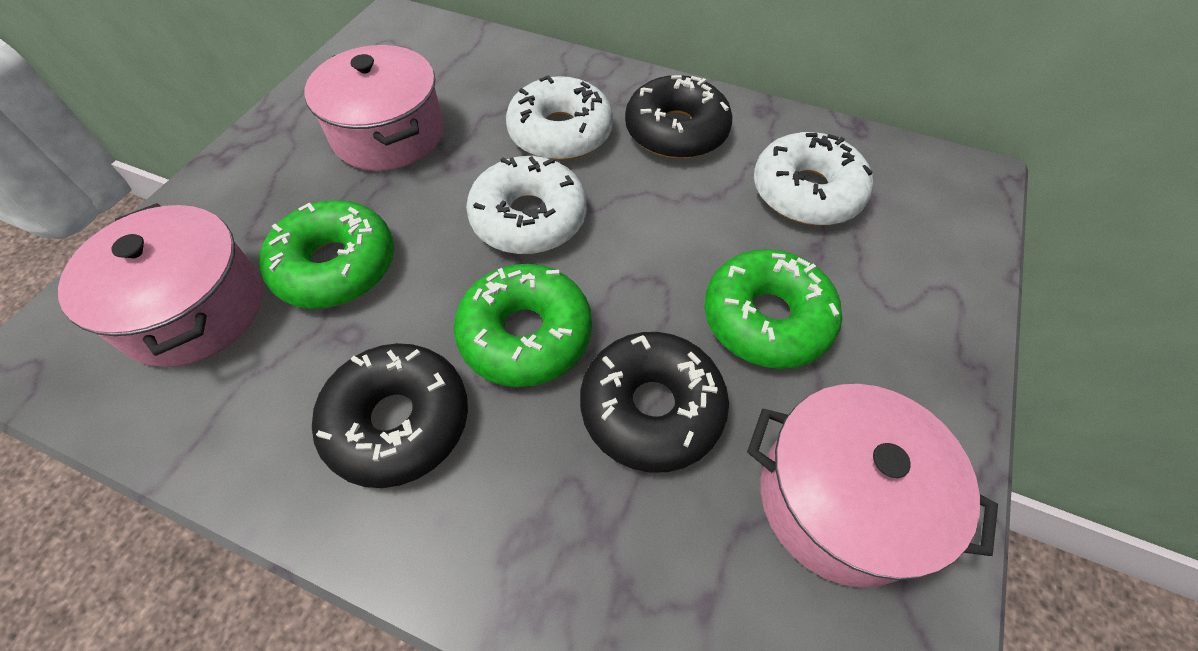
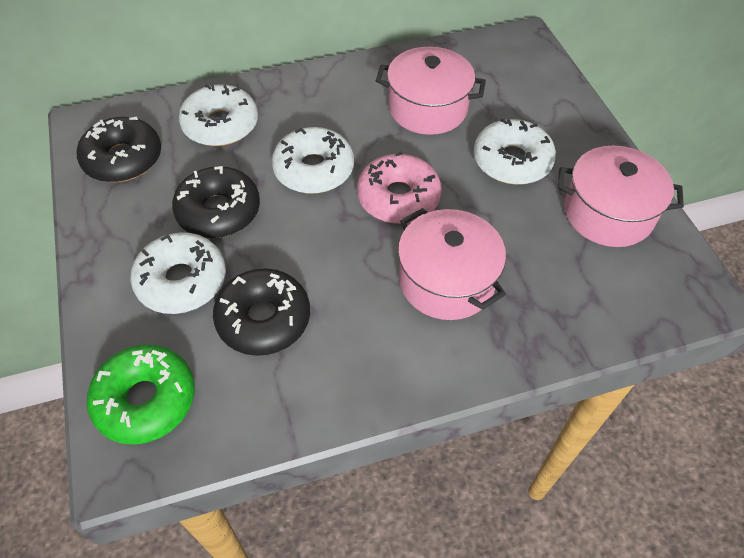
green donut: 3 -> 1
pink donut: 0 -> 1
white donut: 3 -> 4

